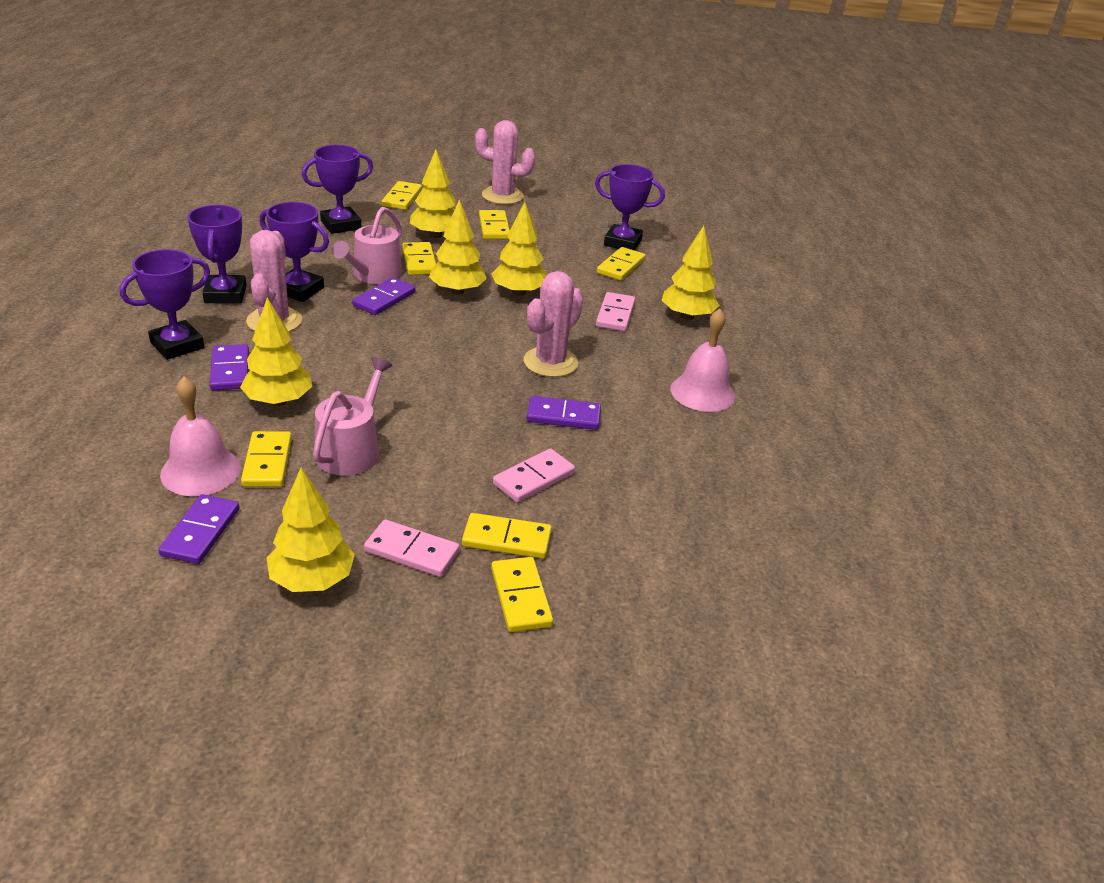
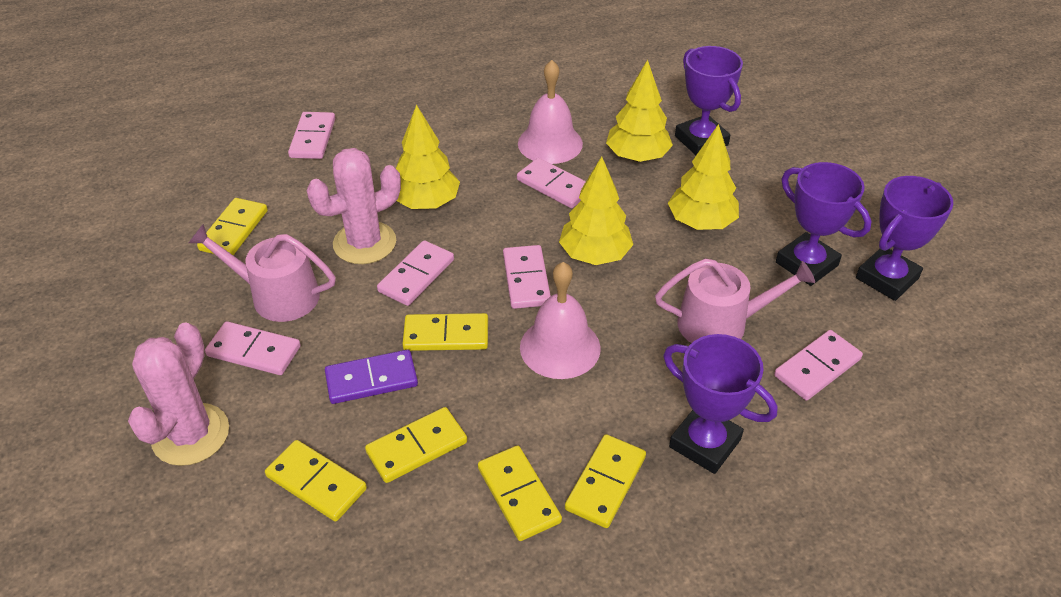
pink cactus: 3 -> 2
pink domino: 3 -> 6
purple domino: 4 -> 1
purple trophy: 5 -> 4
yellow domino: 7 -> 6
yellow tree: 6 -> 4

